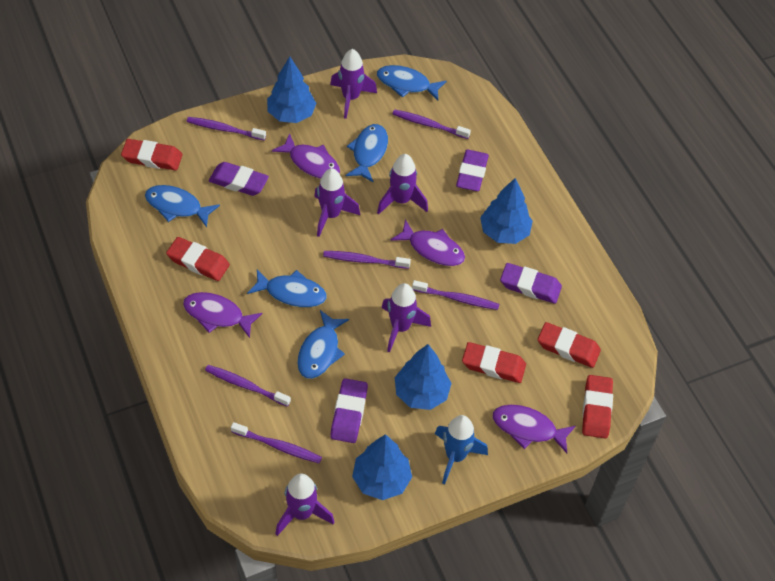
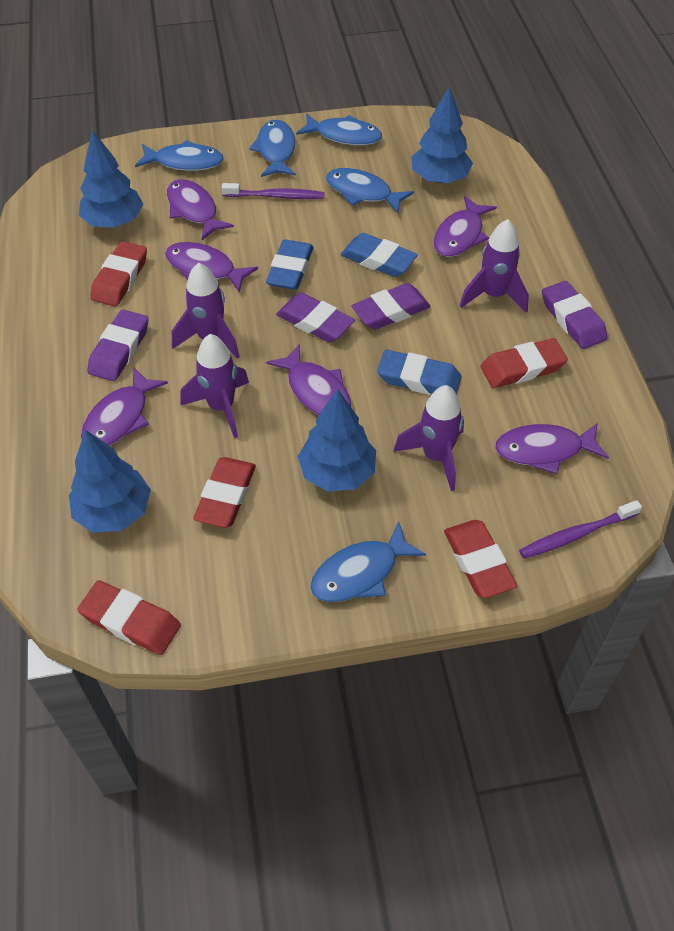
blue eraser: 0 -> 3
blue rocket: 1 -> 0
purple fish: 4 -> 6
purple rocket: 5 -> 4
purple toothbrush: 6 -> 2

